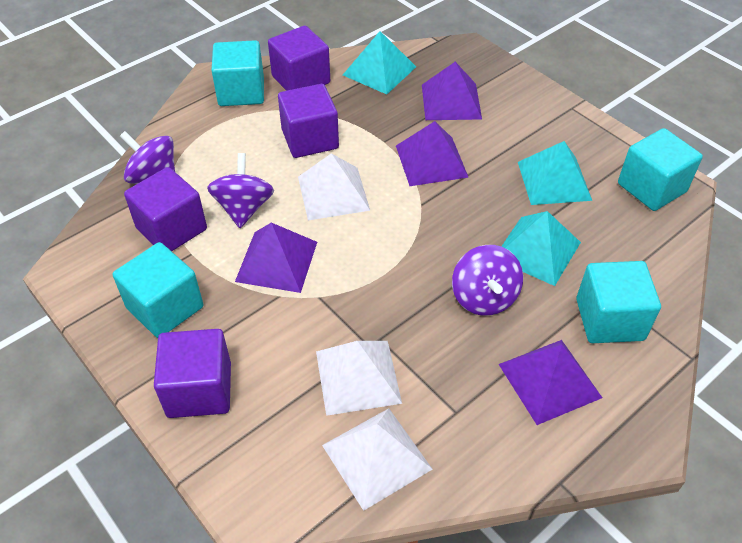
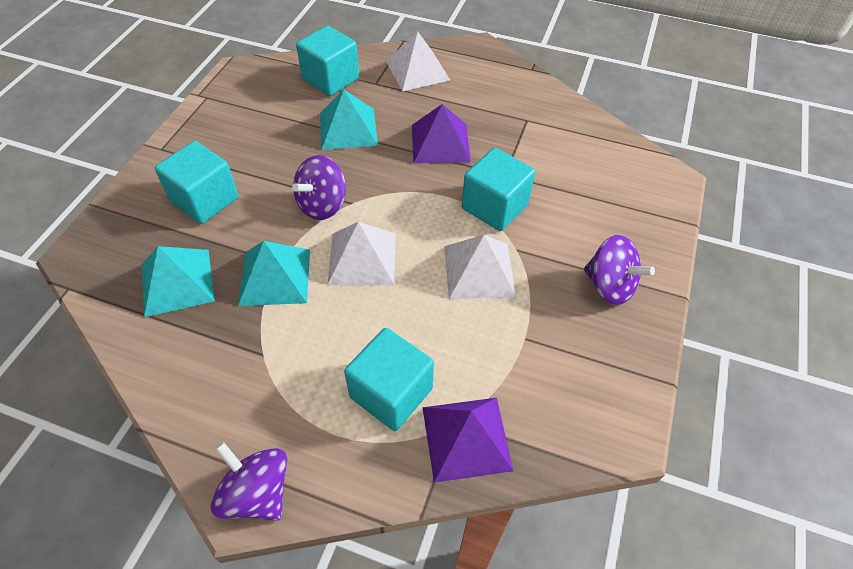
purple cube: 4 -> 0
purple pyramid: 4 -> 2

